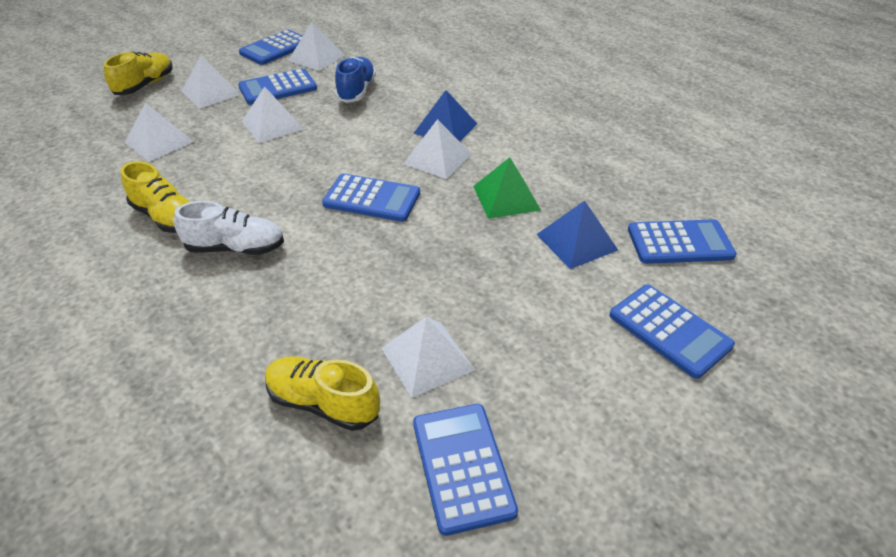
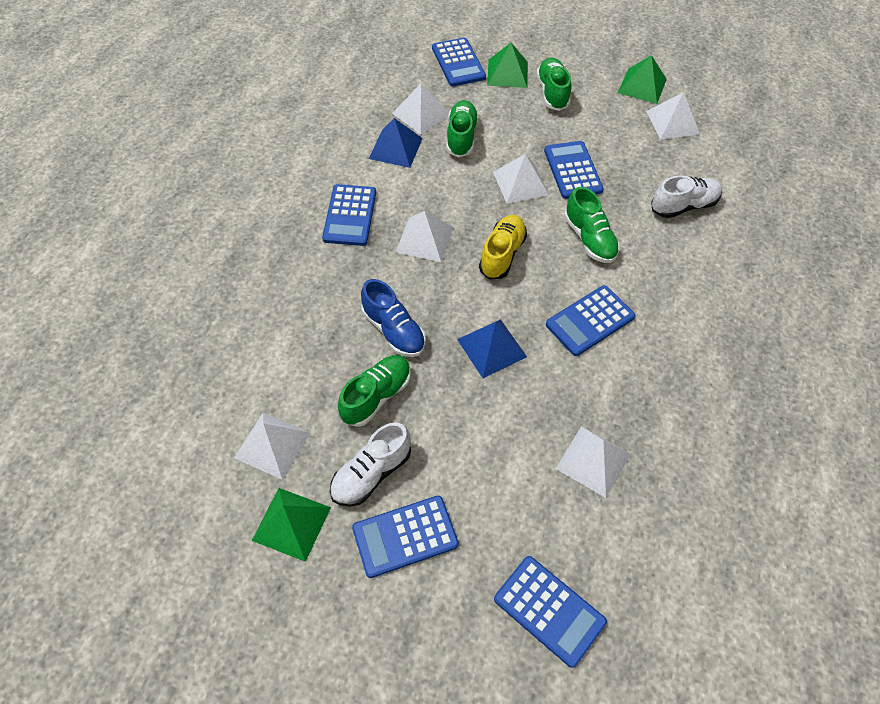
green pyramid: 1 -> 3
green shoe: 0 -> 4
white shoe: 1 -> 2
yellow shoe: 3 -> 1

